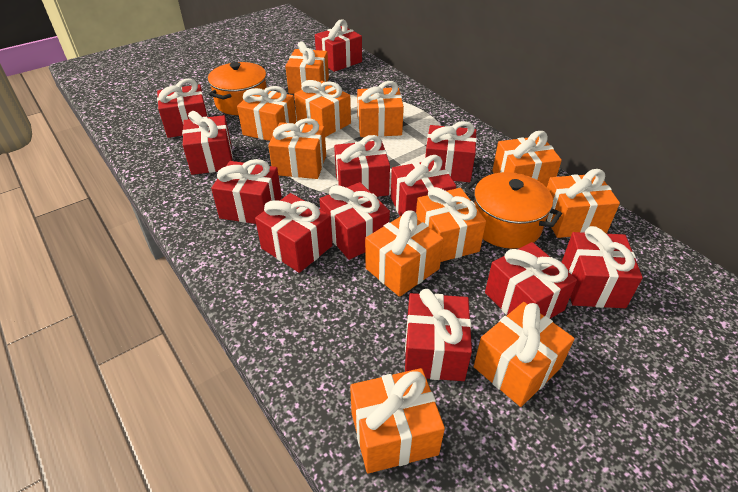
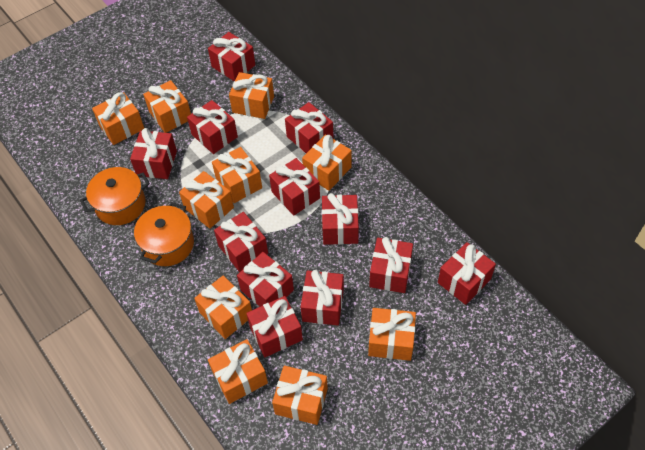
orange gift: 11 -> 10

